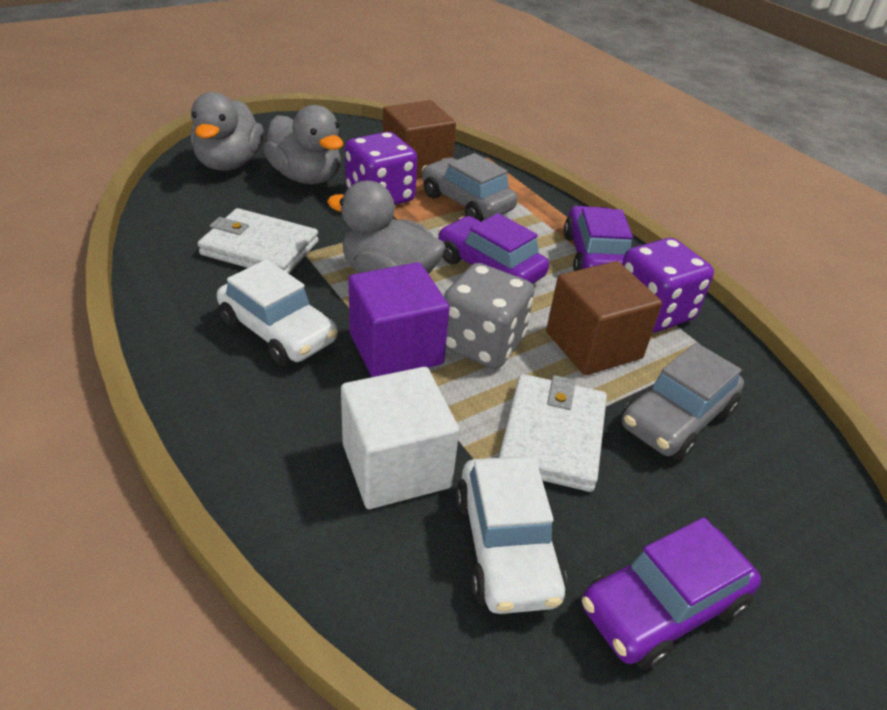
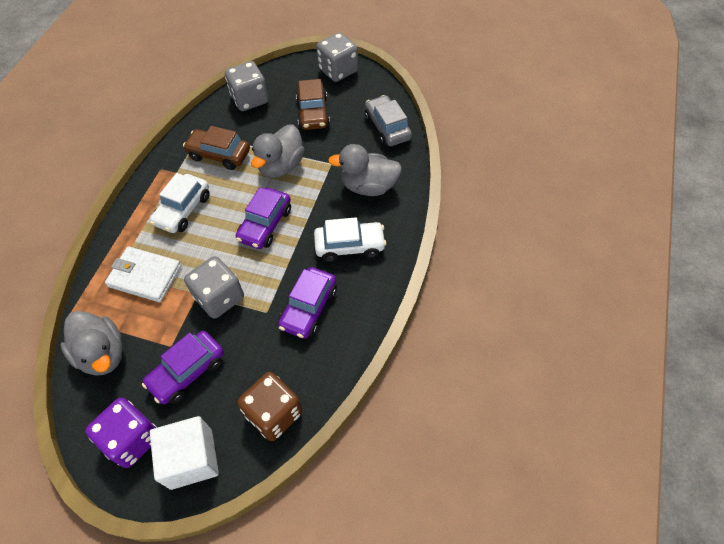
brown car: 0 -> 2
brown cube: 2 -> 0
brown dice: 0 -> 1
grey car: 2 -> 1
grey dice: 1 -> 3
purple cube: 1 -> 0
purple dice: 2 -> 1
white wallet: 2 -> 1

